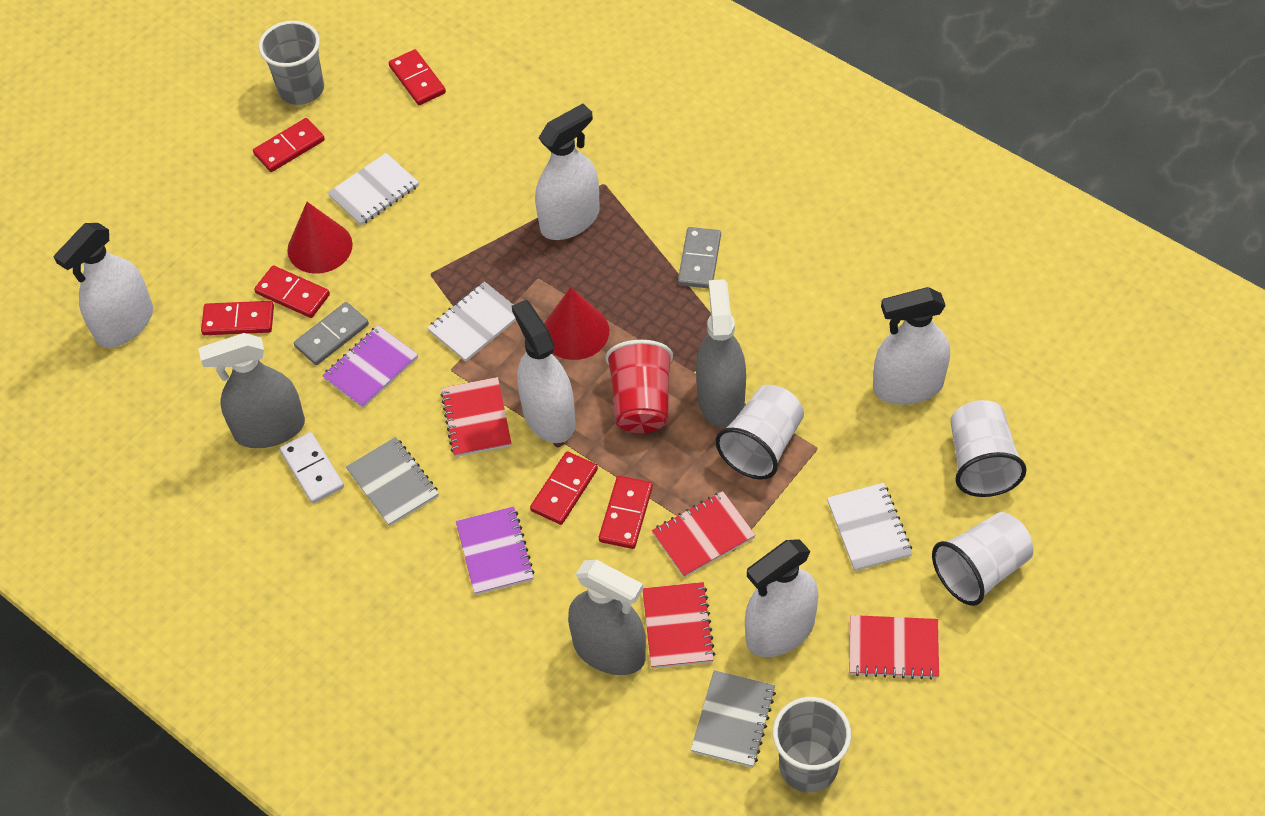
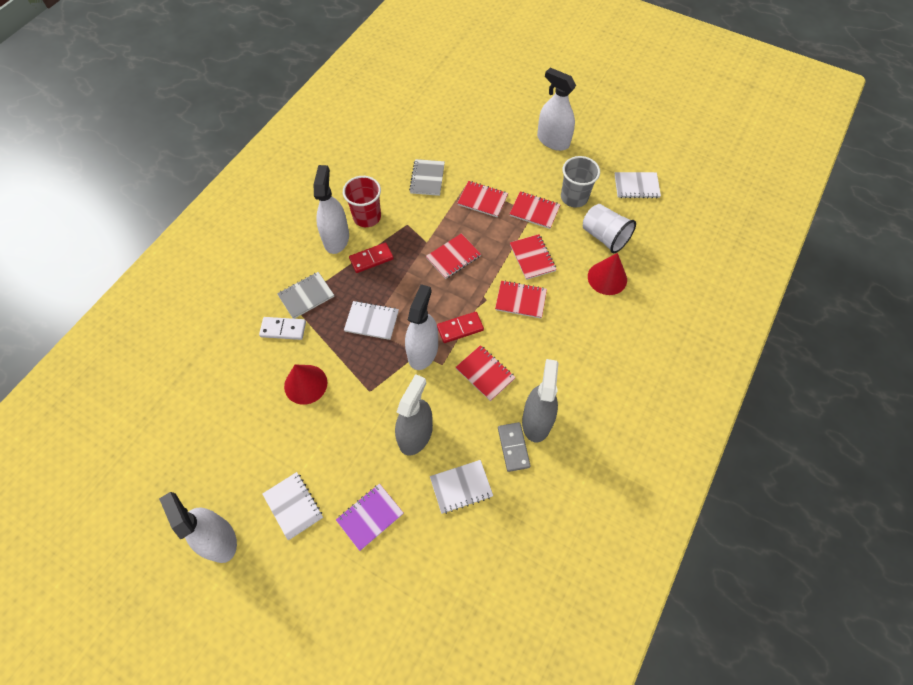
grey cup: 2 -> 1
grey domino: 2 -> 1
grey spray bottle: 3 -> 2
purple notebook: 2 -> 1
red domino: 6 -> 2
red notebook: 4 -> 6
white cup: 3 -> 1
white notebook: 3 -> 4
white spray bottle: 5 -> 4

